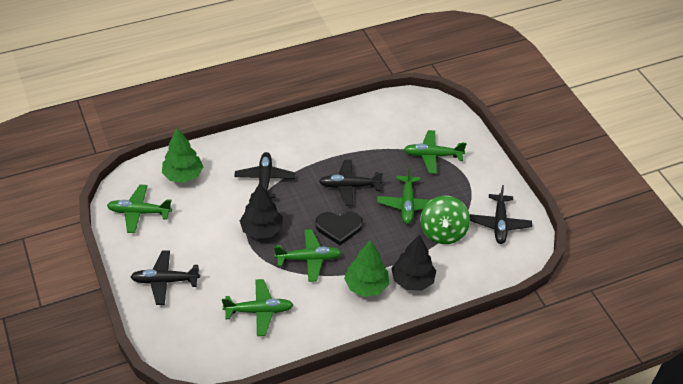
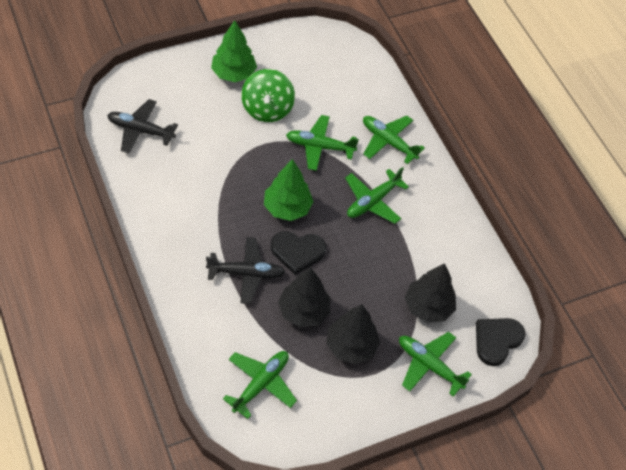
black heart: 1 -> 2
black plane: 4 -> 2
black tree: 2 -> 3

